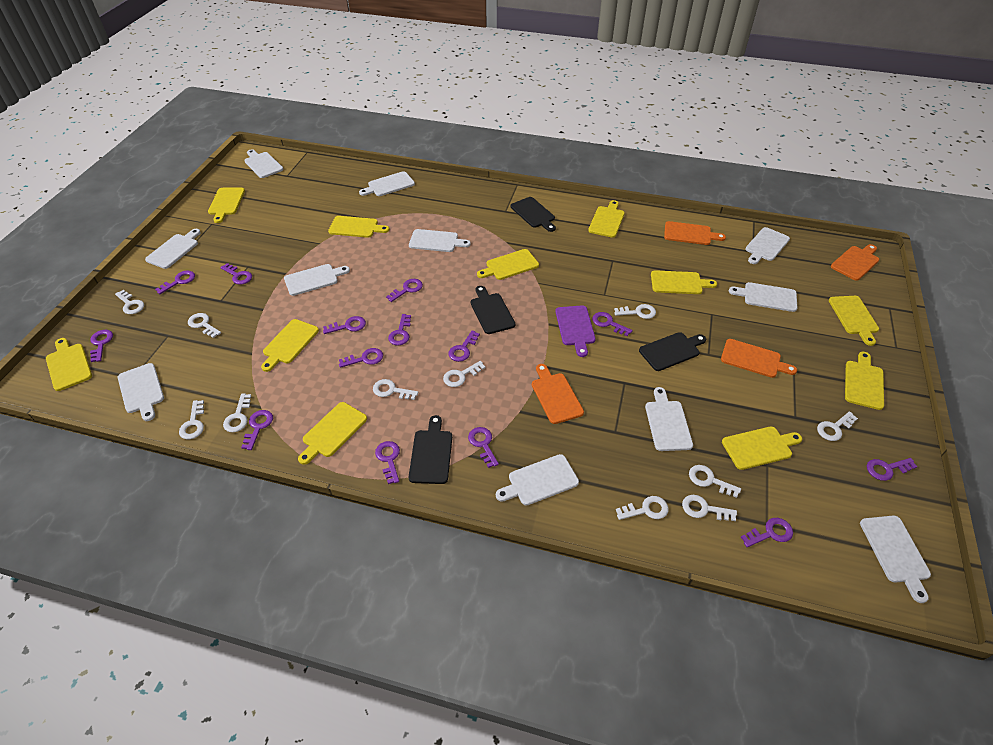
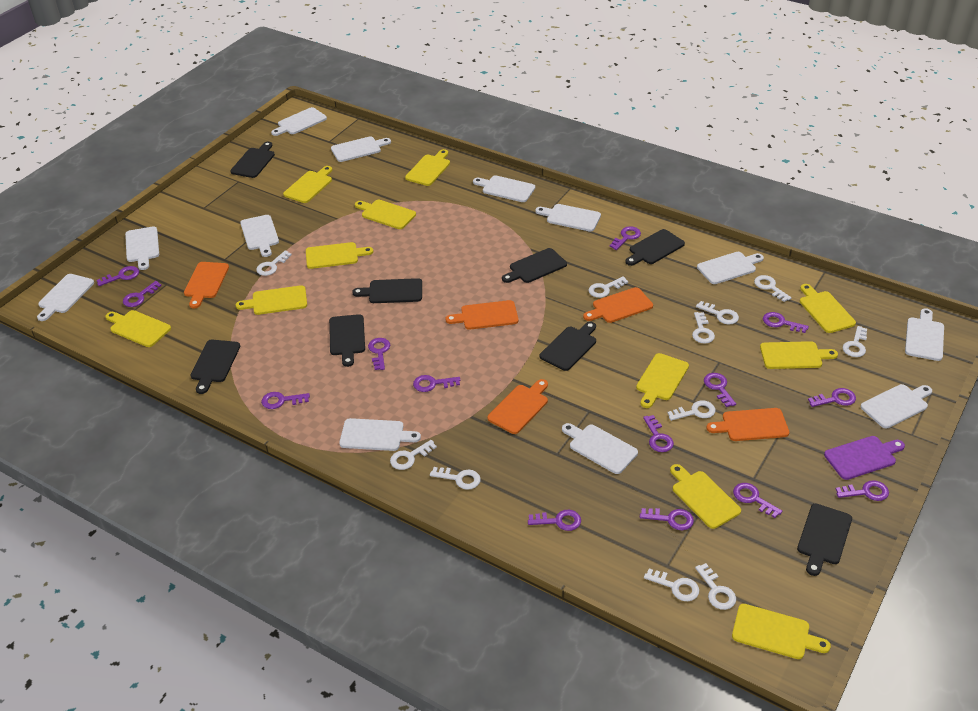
black cutting board: 4 -> 8
orange cutting board: 4 -> 5
white cutting board: 11 -> 12

